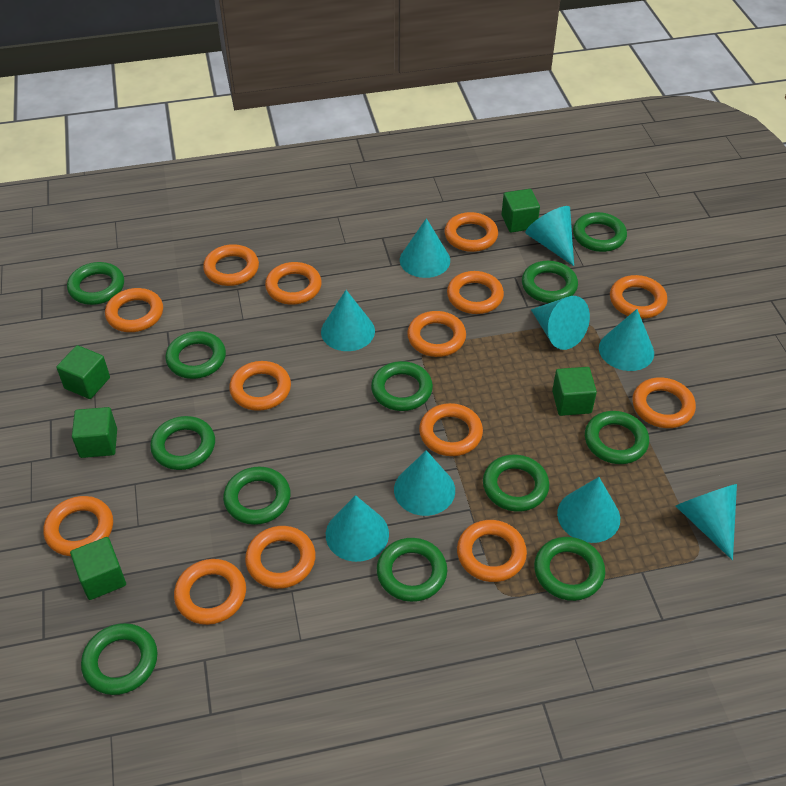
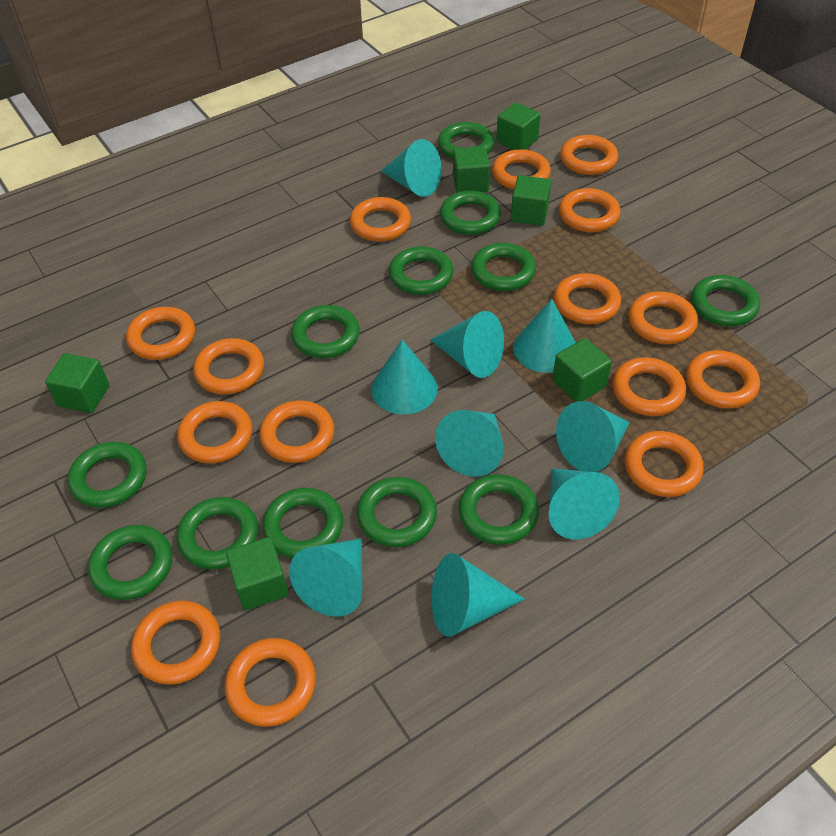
green cube: 5 -> 6
orange ring: 14 -> 15

